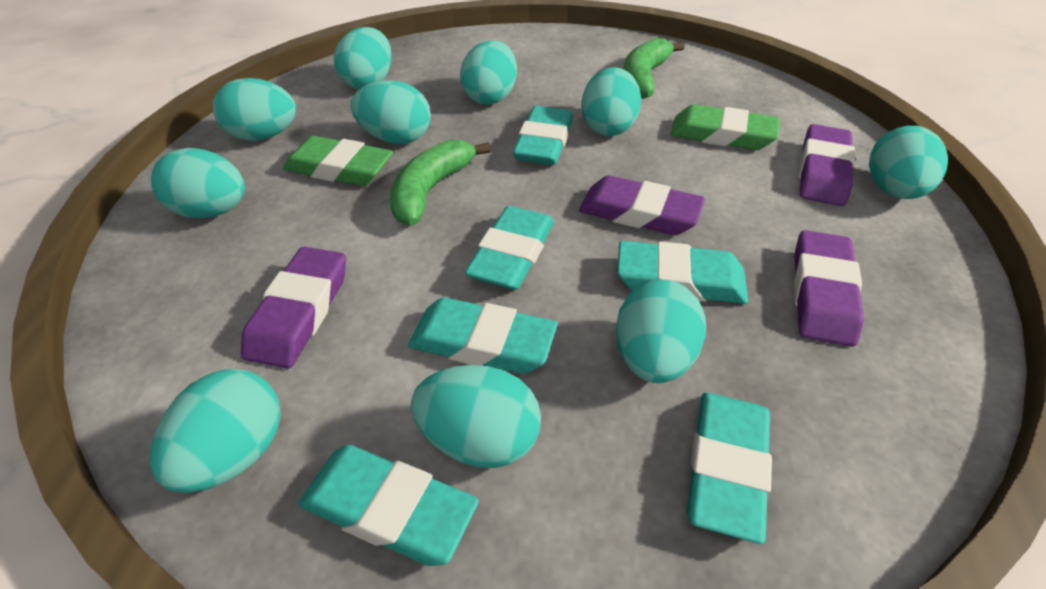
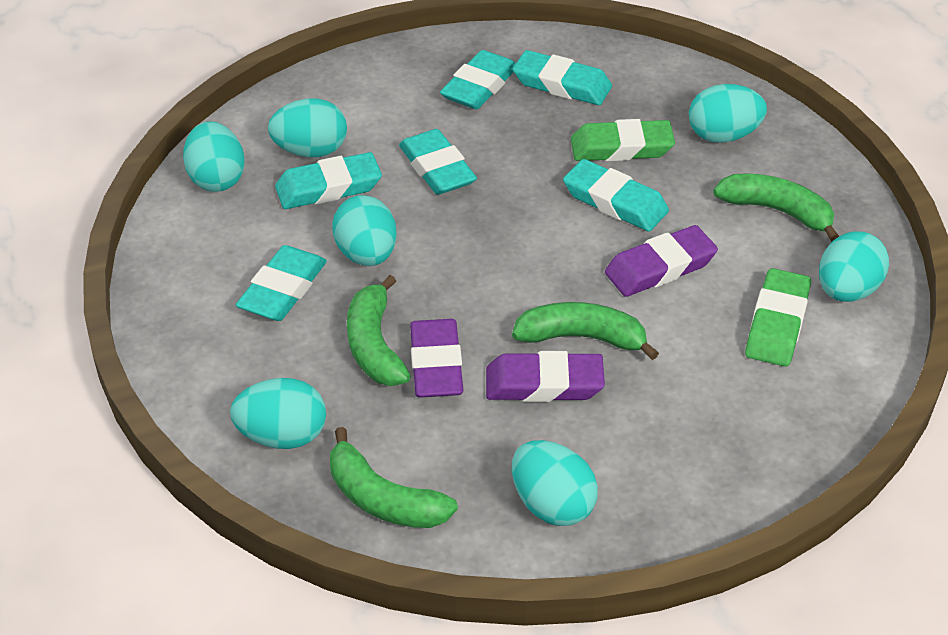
green banana: 2 -> 4
purple eraser: 4 -> 3
turquoise egg: 10 -> 7

